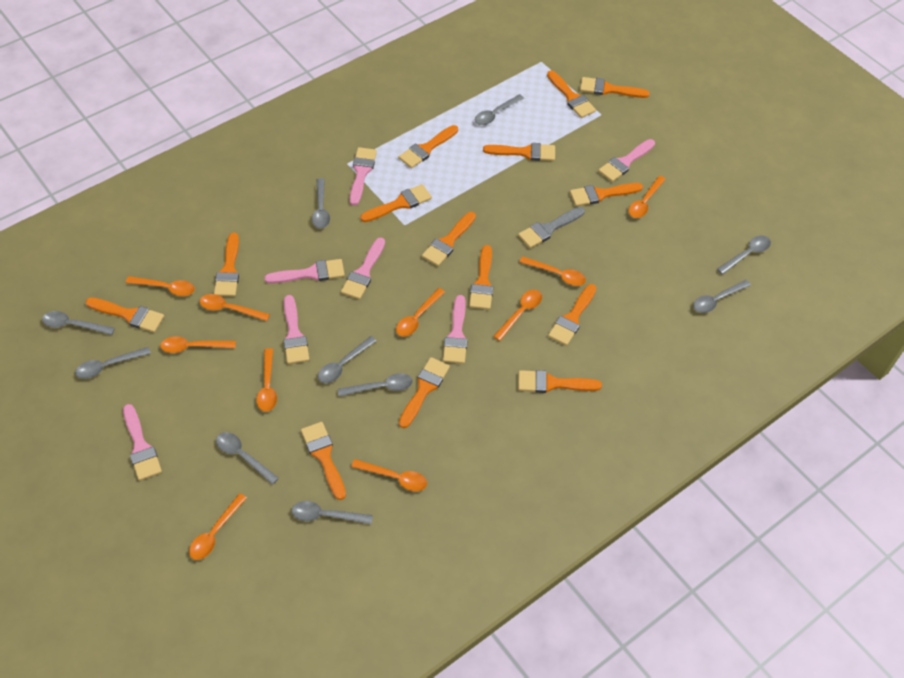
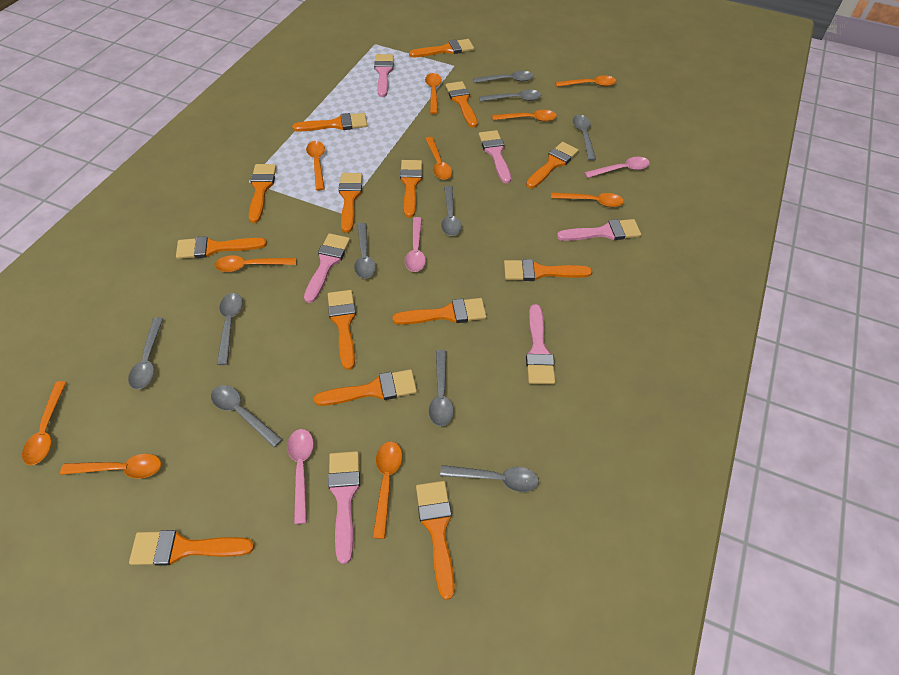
grey brush: 1 -> 0
pink brush: 7 -> 6
pink spoon: 0 -> 3

